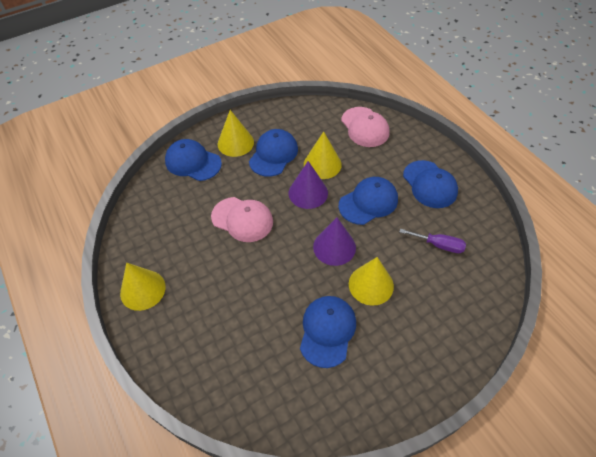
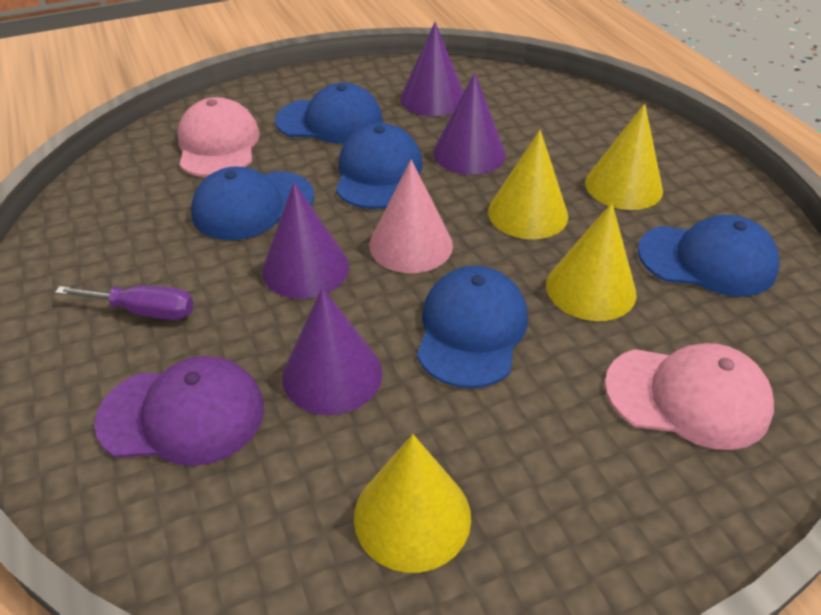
pink cone: 0 -> 1
purple cap: 0 -> 1
purple cone: 2 -> 4

